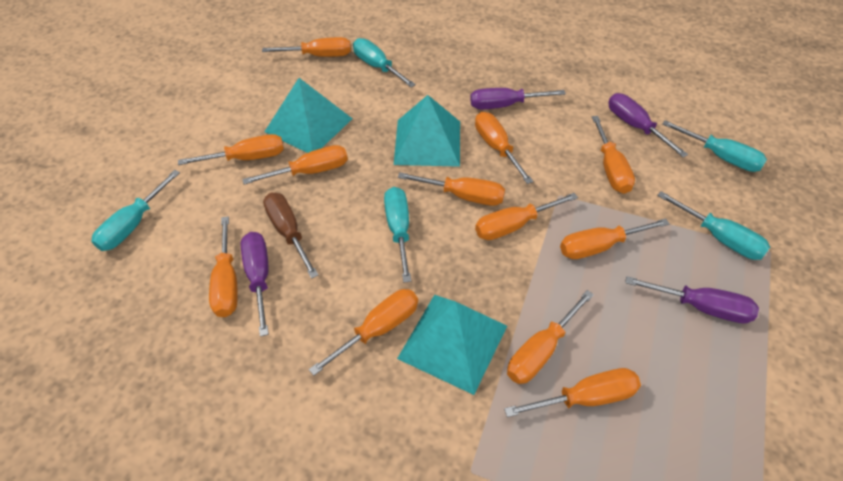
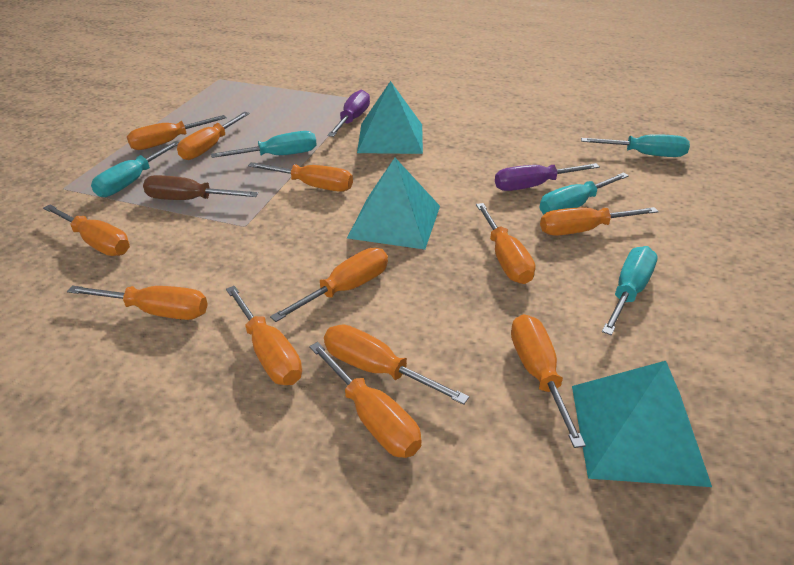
purple screwdriver: 4 -> 2

